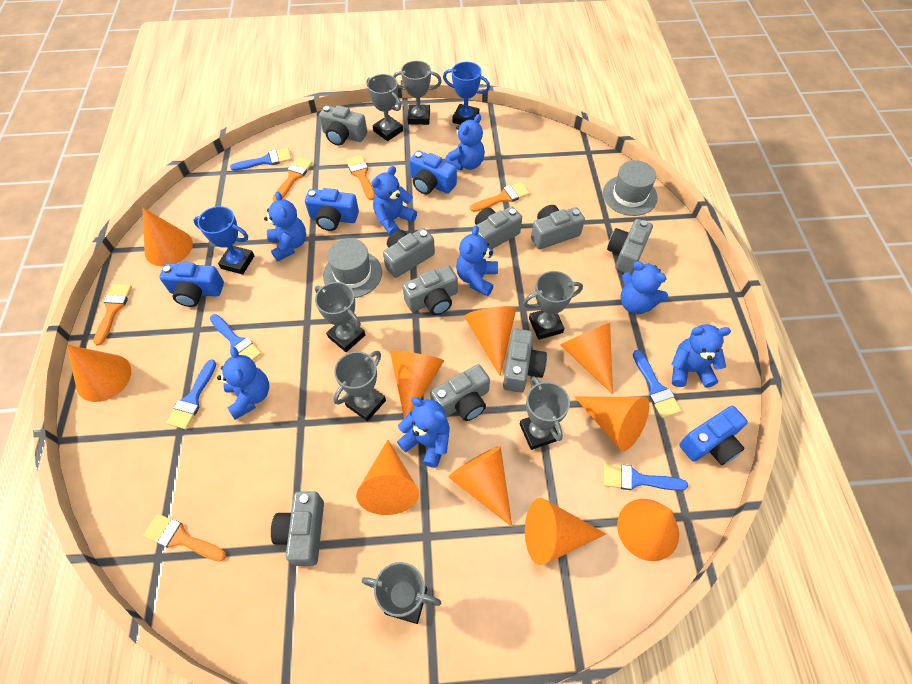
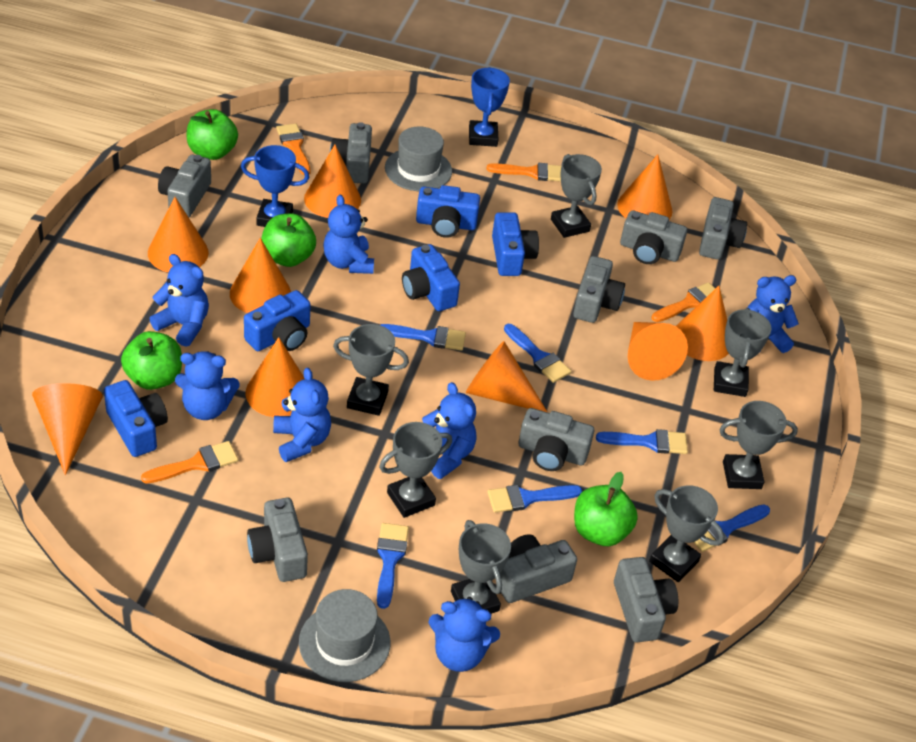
blue brush: 5 -> 6
blue camera: 4 -> 5
blue teddy bear: 8 -> 7
green apple: 0 -> 4
orange brush: 5 -> 4
orange cone: 10 -> 9

